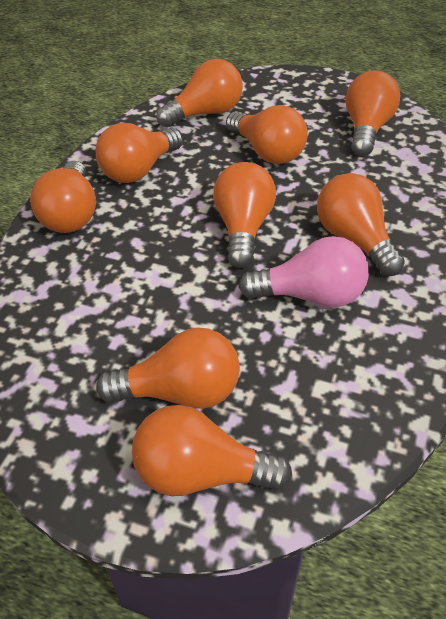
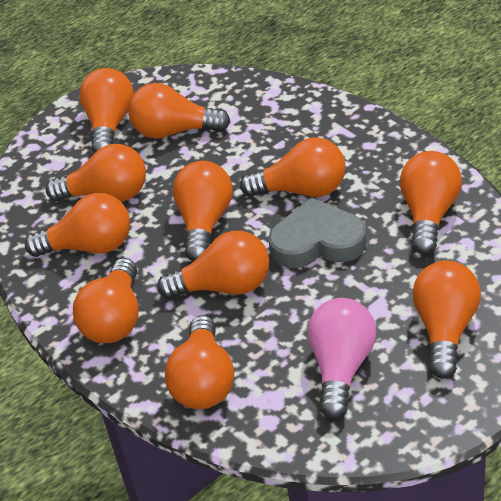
grey heart: 0 -> 1
orange light bulb: 9 -> 11

